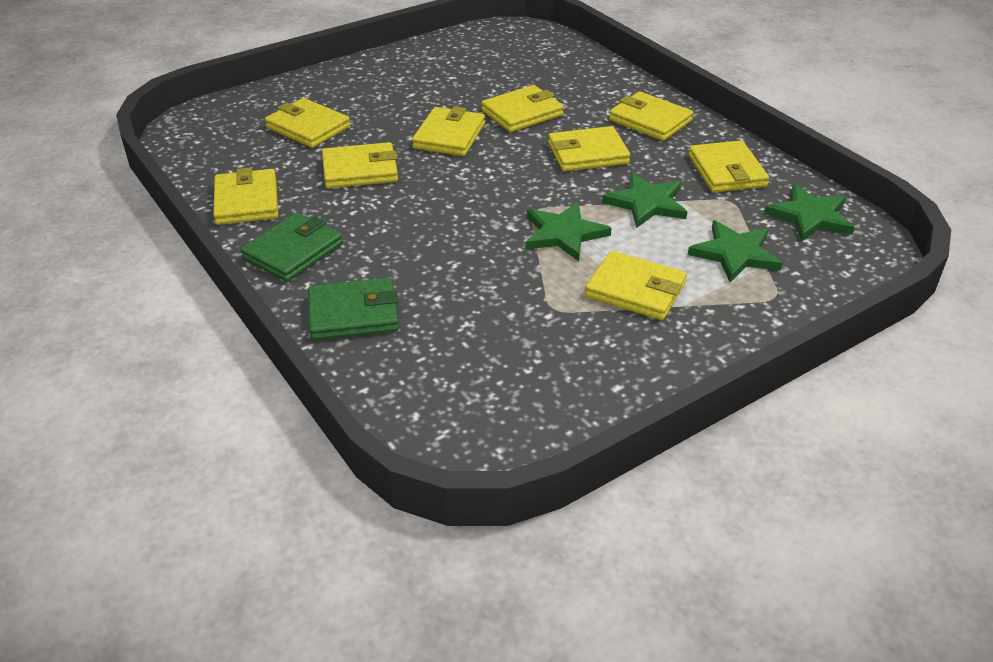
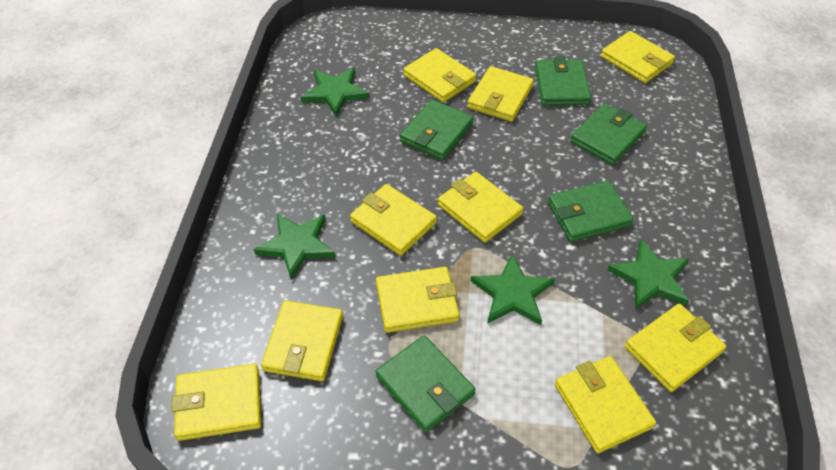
green wallet: 2 -> 5
yellow wallet: 9 -> 10

